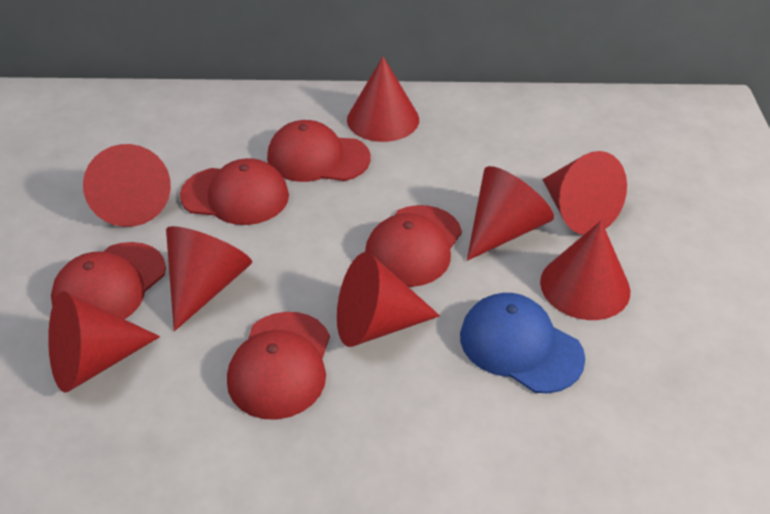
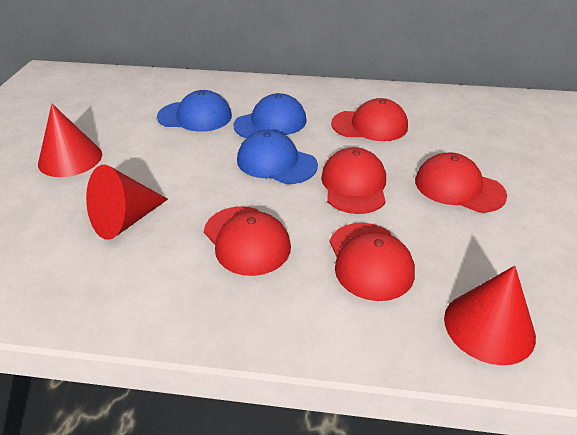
blue cap: 1 -> 3
red cone: 8 -> 3

